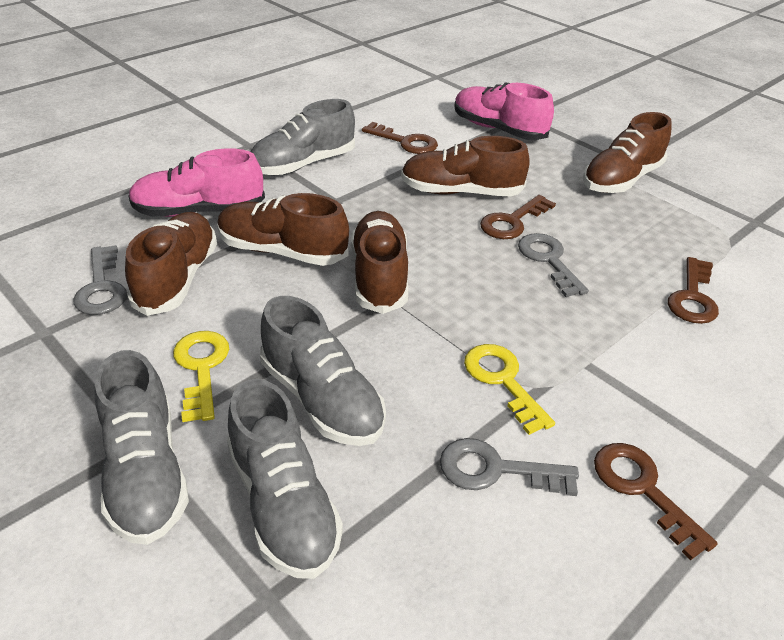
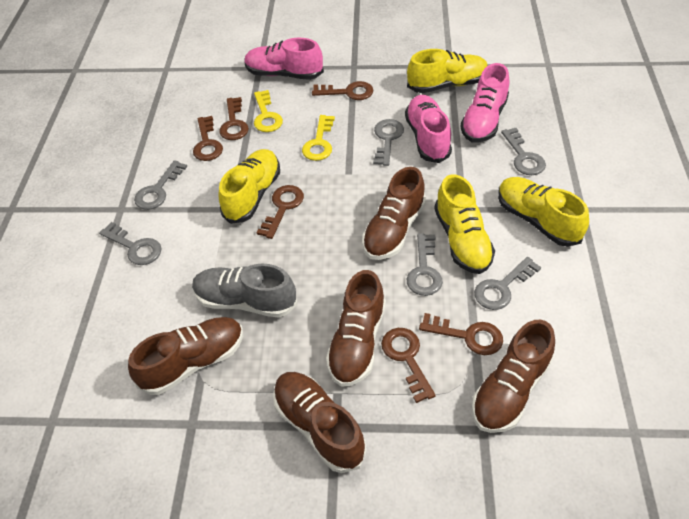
brown key: 4 -> 6
grey key: 3 -> 6
grey shoe: 4 -> 1
pink shoe: 2 -> 3
yellow shoe: 0 -> 4

